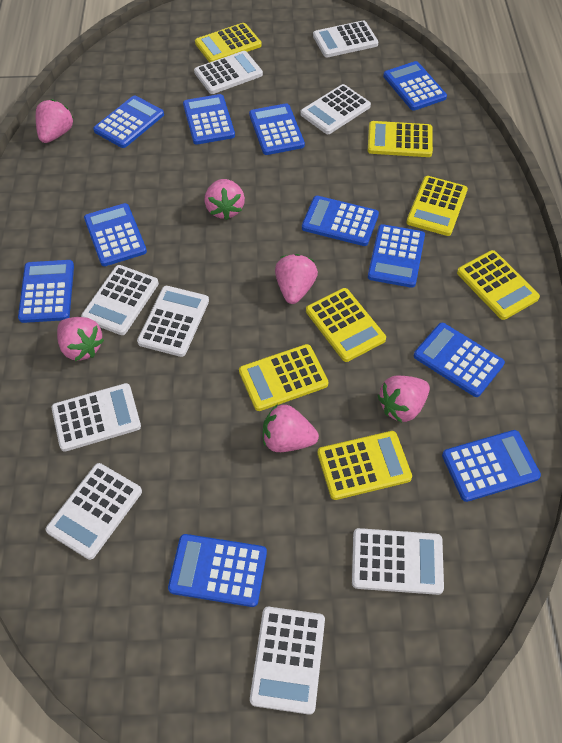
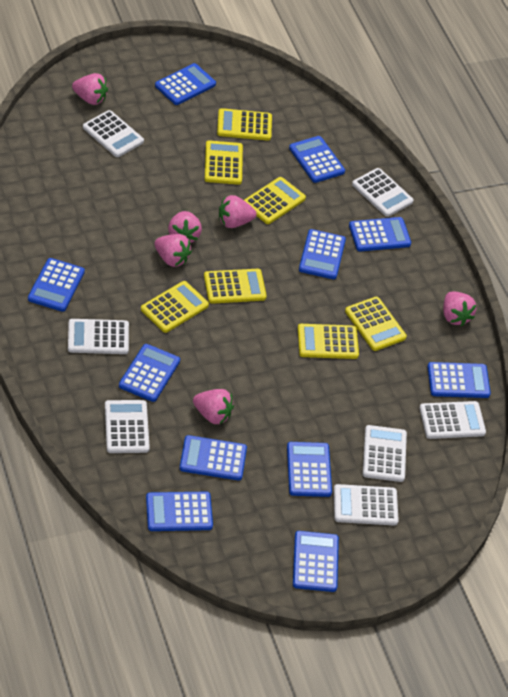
white calculator: 9 -> 7

